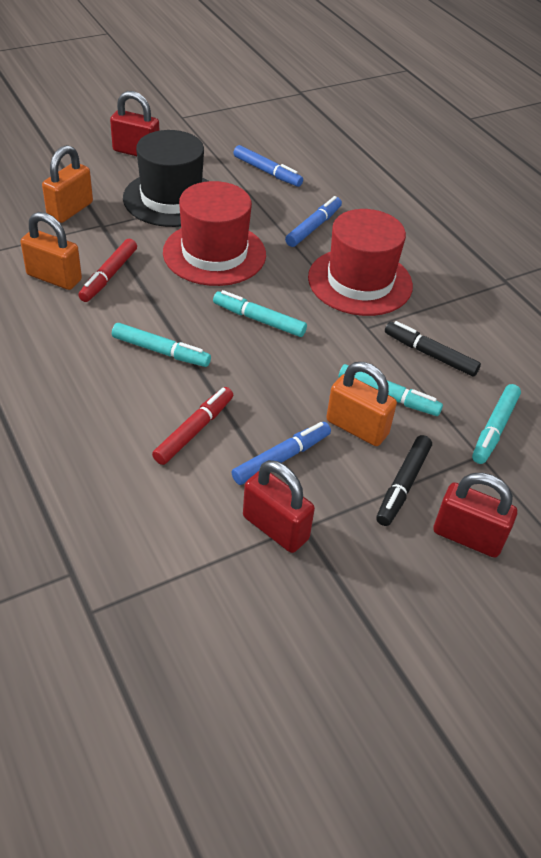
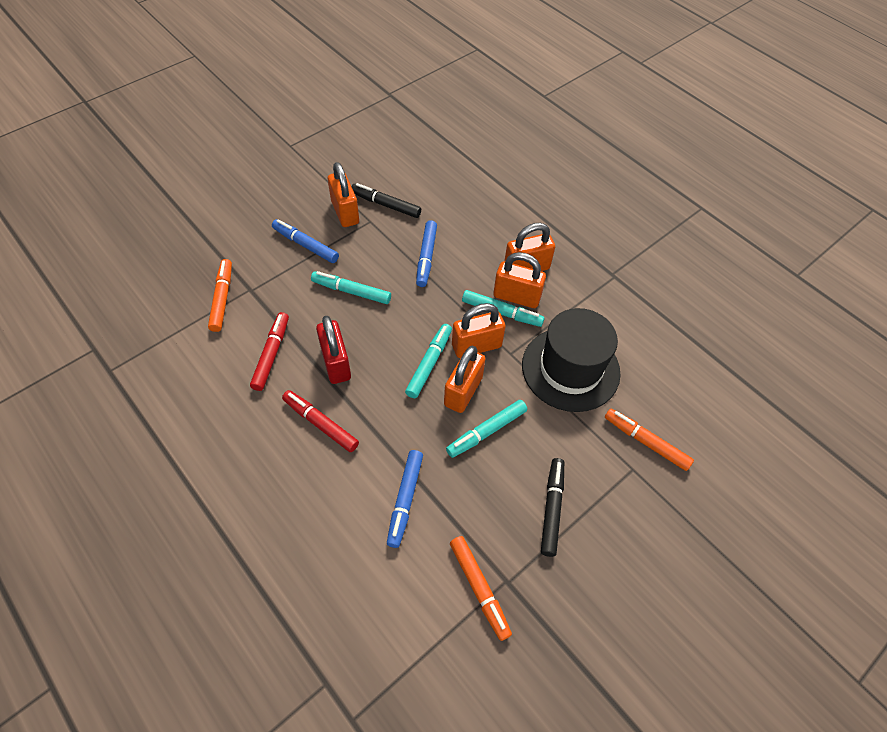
orange marker: 0 -> 3
orange padlock: 3 -> 5
red hat: 2 -> 0
red padlock: 3 -> 1

